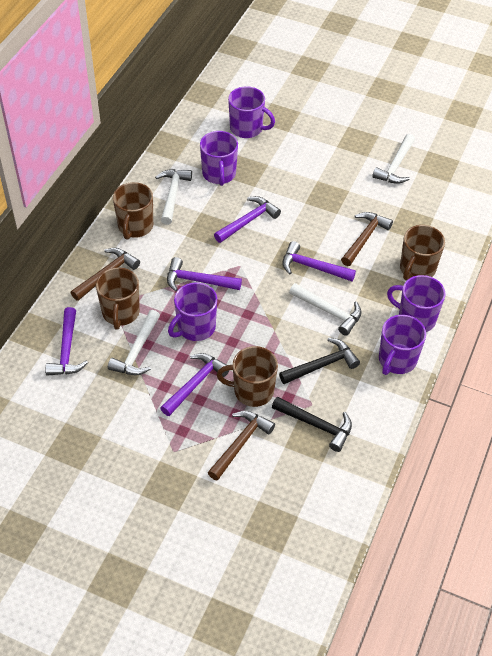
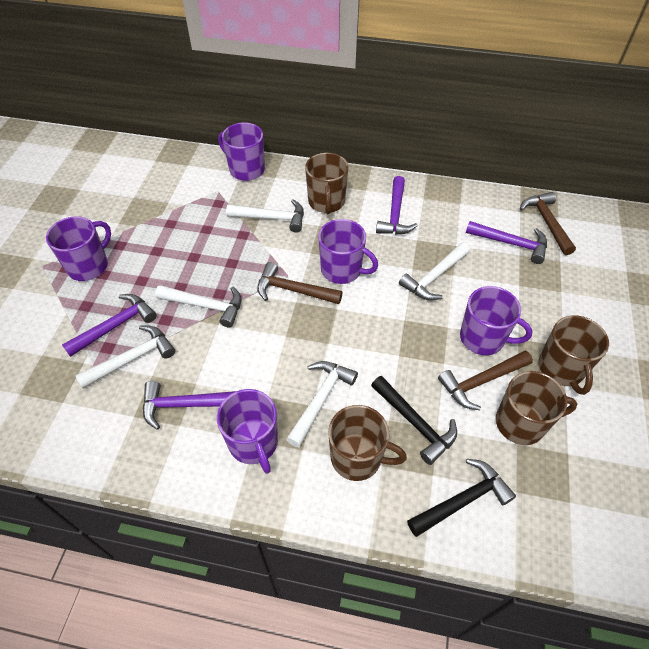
purple hammer: 5 -> 4
white hammer: 4 -> 5

